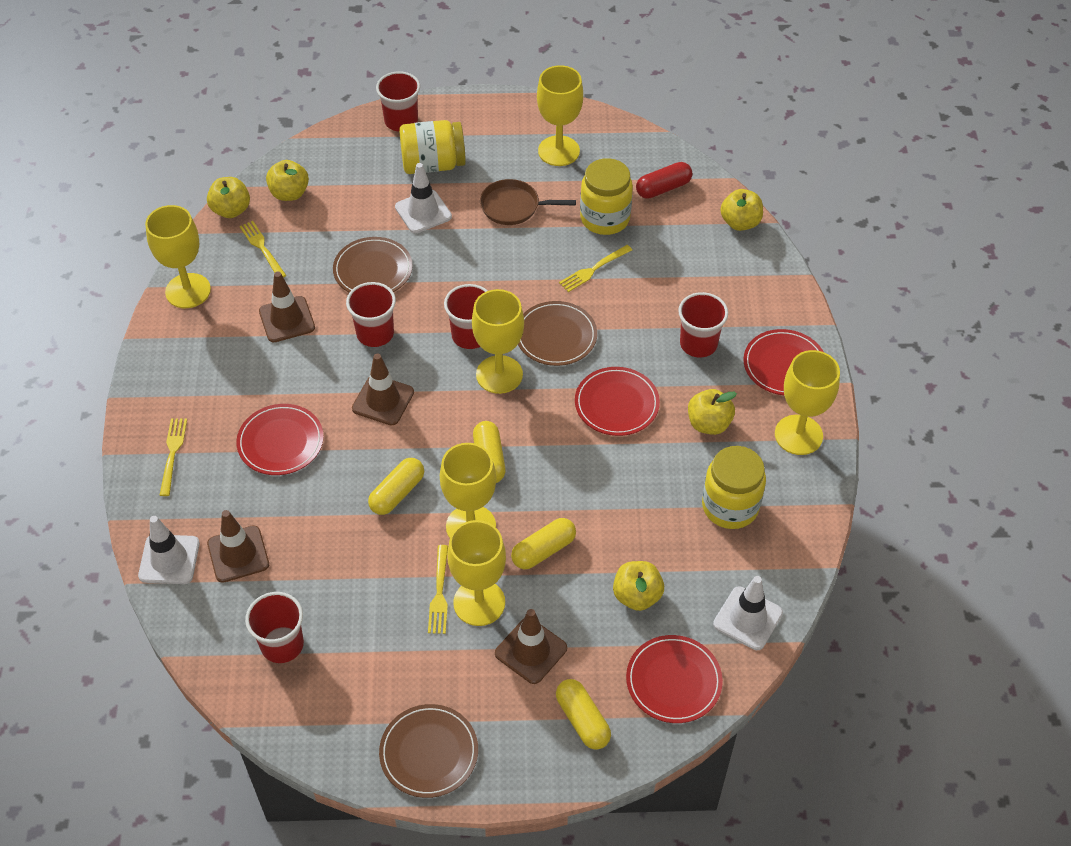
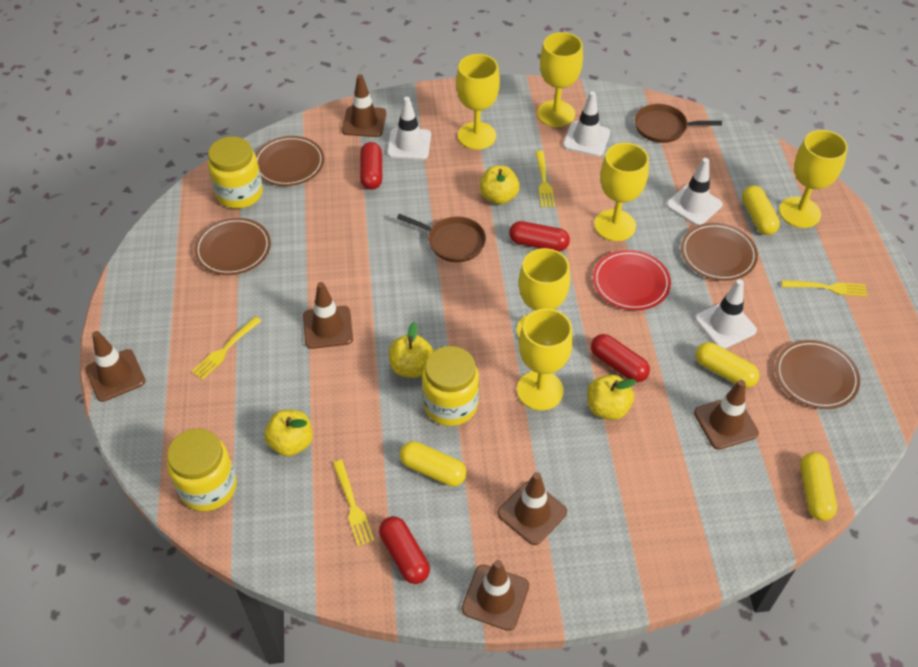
brown pan: 1 -> 2
brown plate: 3 -> 4
brown traffic cone: 4 -> 6
red capsule: 1 -> 4
red cup: 5 -> 0
red plate: 4 -> 1
white traffic cone: 3 -> 4
yellow apple: 5 -> 4

